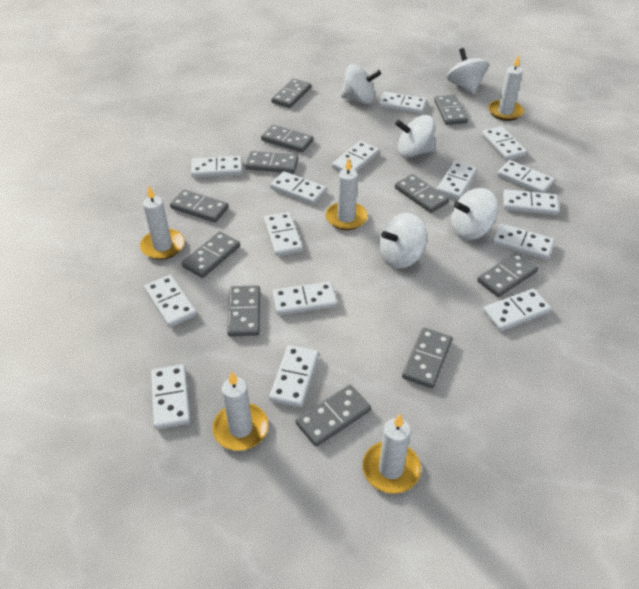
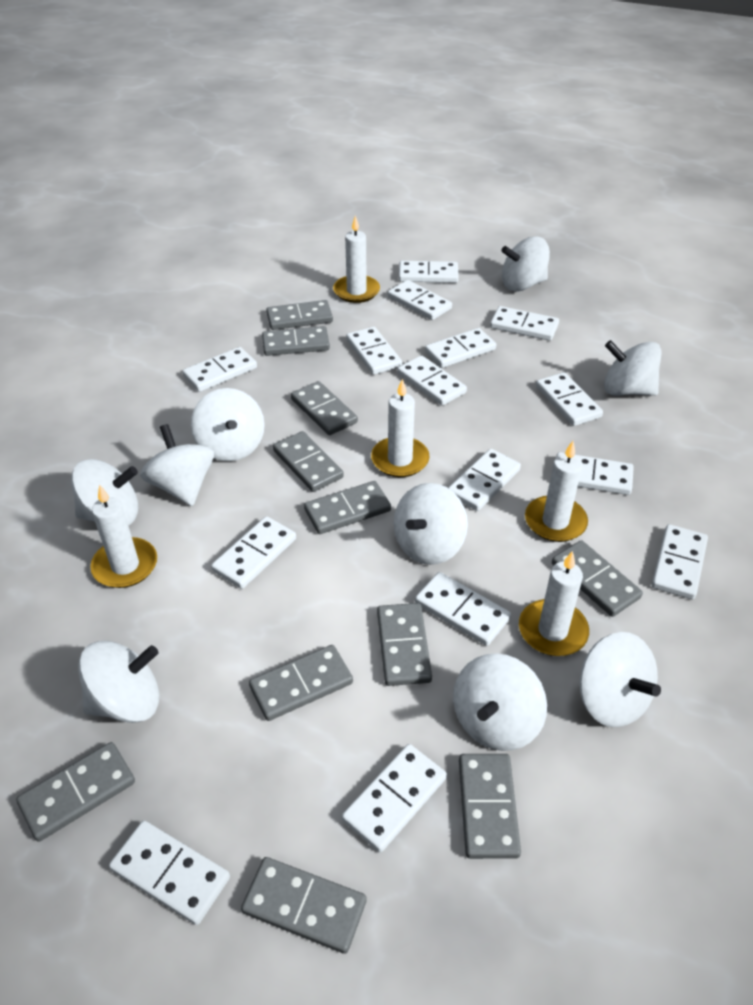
white spinning top: 5 -> 9

